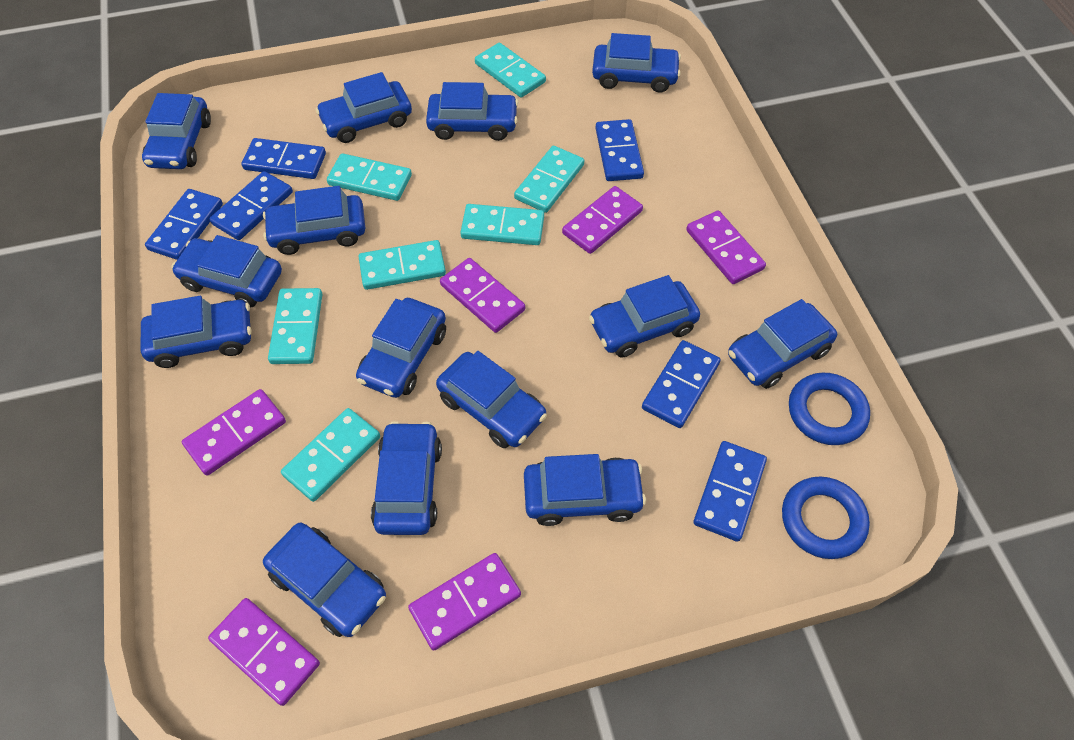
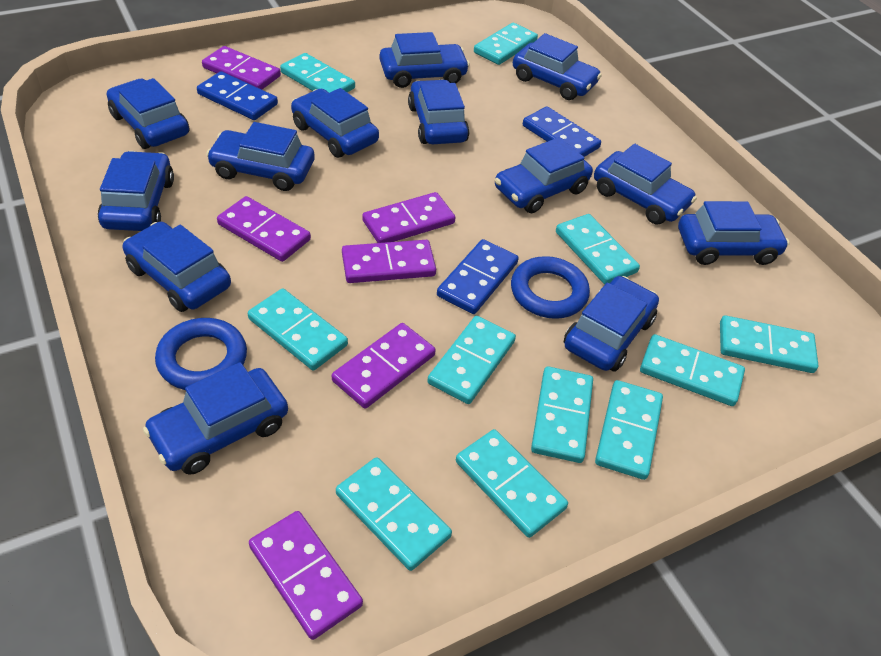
blue car: 14 -> 13
blue domino: 6 -> 3
turquoise domino: 7 -> 11

